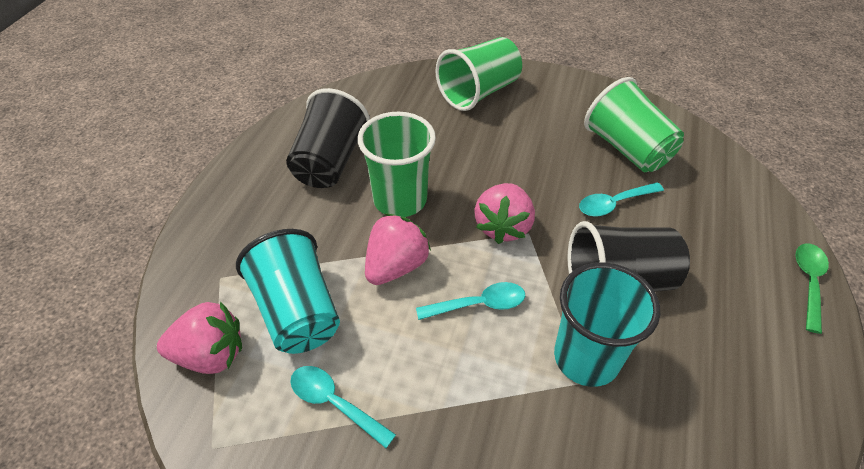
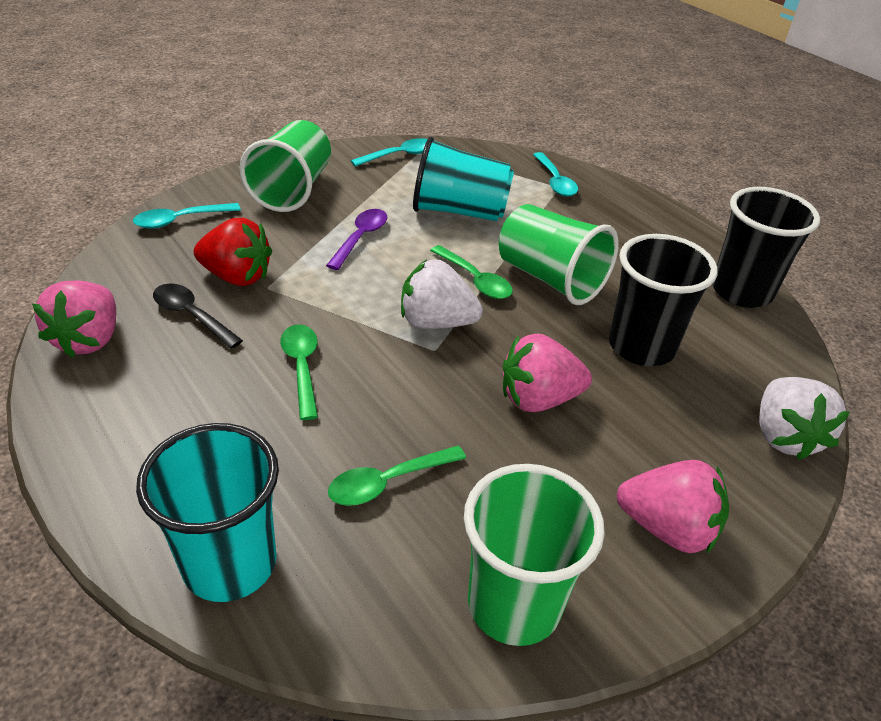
black spoon: 0 -> 1
green spoon: 1 -> 3
purple spoon: 0 -> 1
red strawberry: 0 -> 1
white strawberry: 0 -> 2

